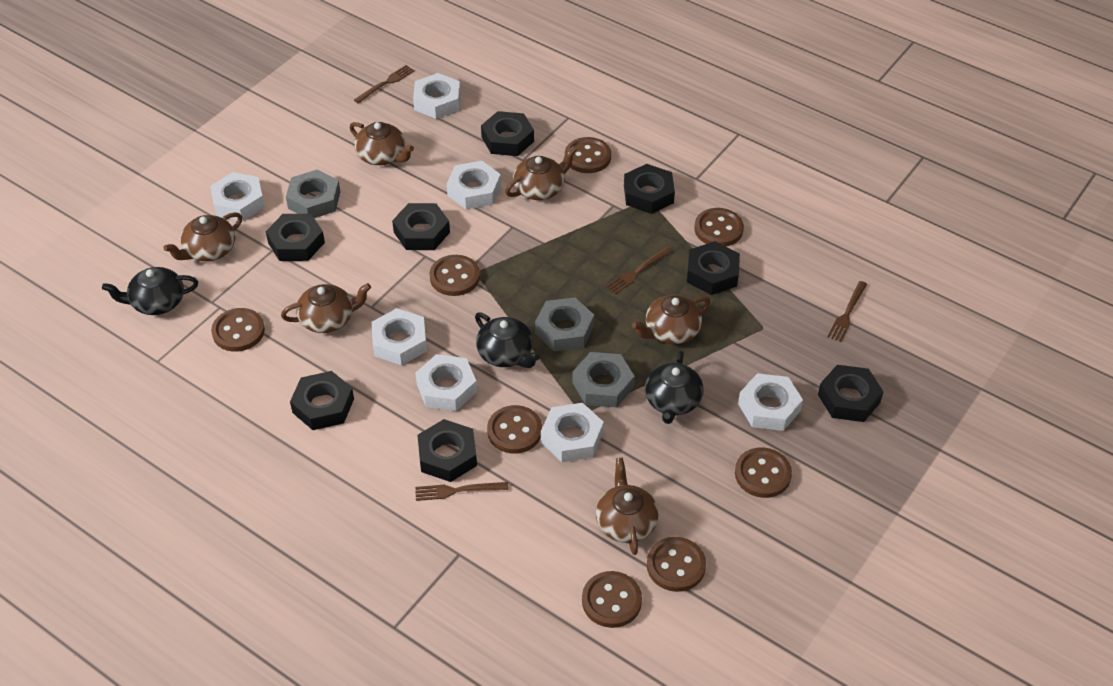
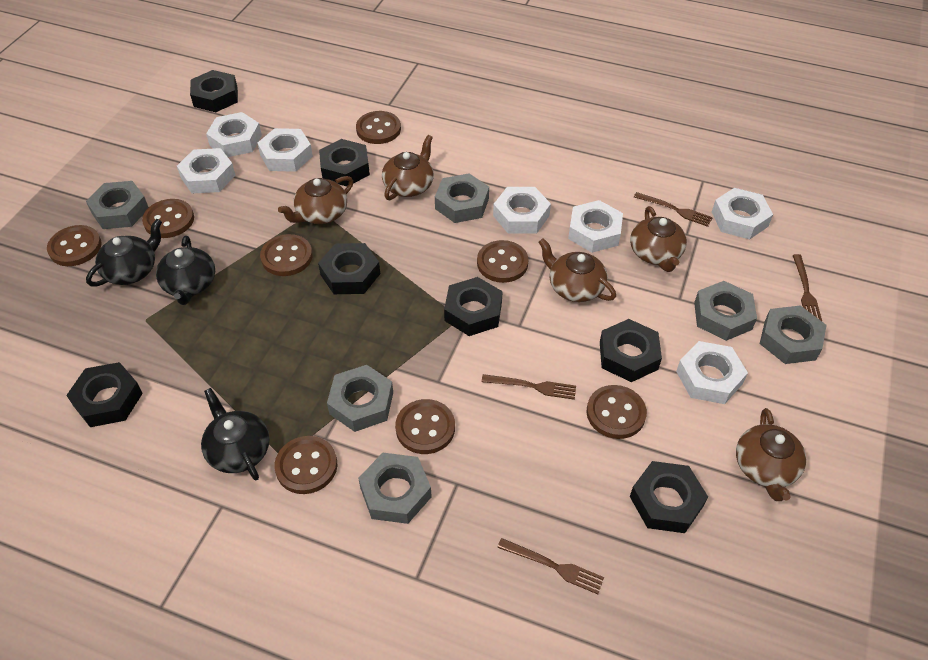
black nut: 8 -> 7
brown teapot: 6 -> 5
grey nut: 3 -> 6

